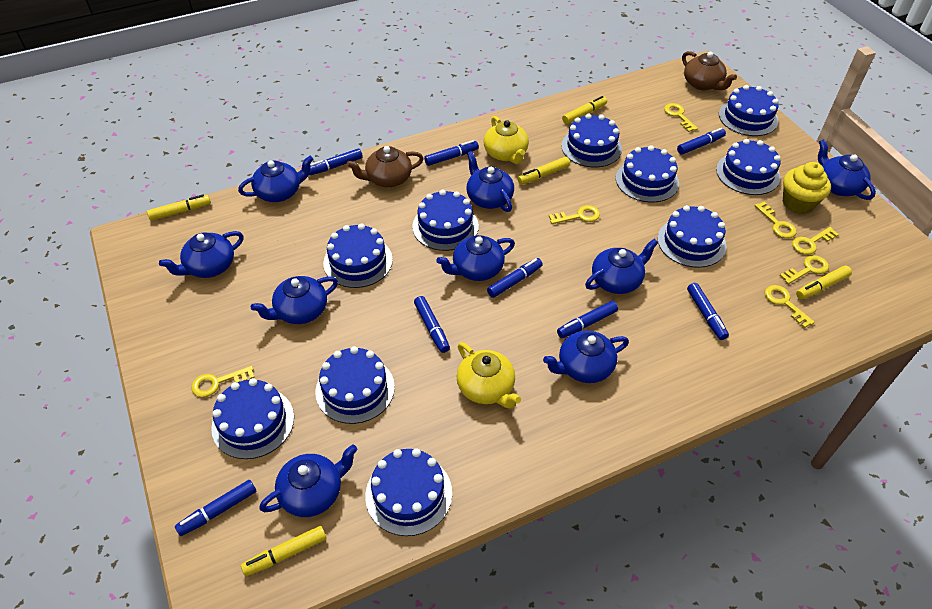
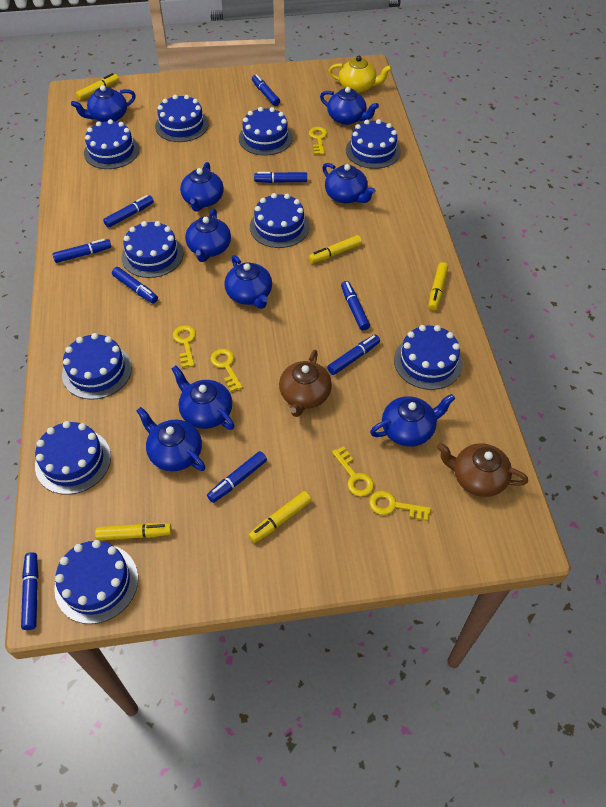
blue marker: 8 -> 9
yellow cupcake: 1 -> 0
yellow key: 7 -> 5
yellow teapot: 2 -> 1

